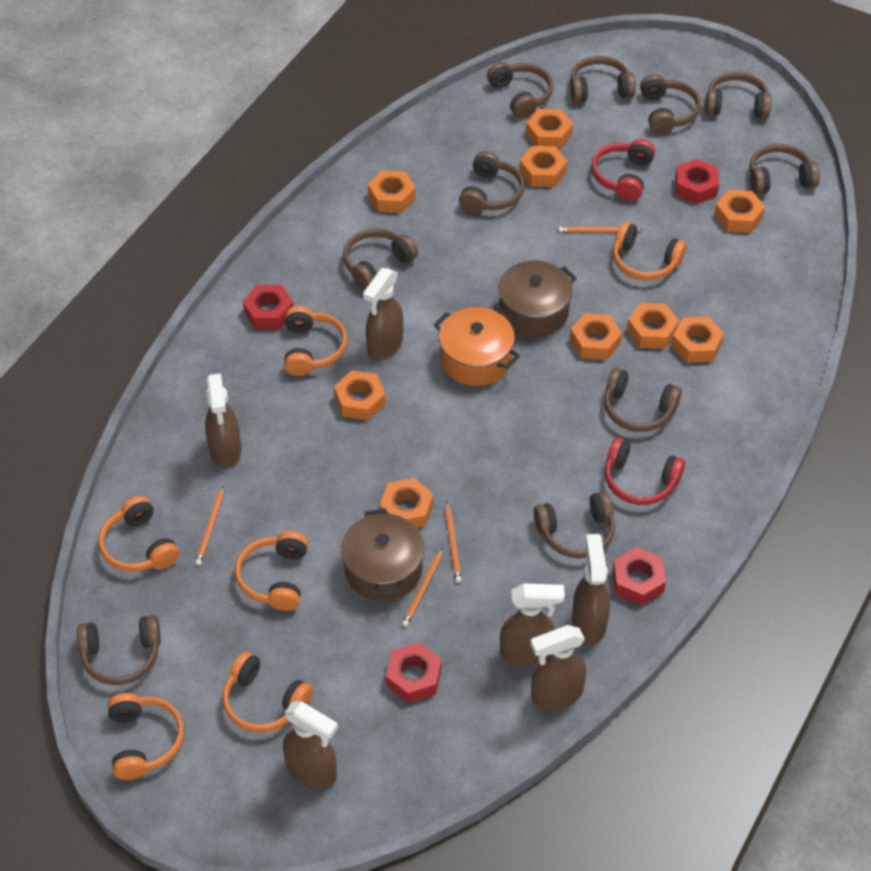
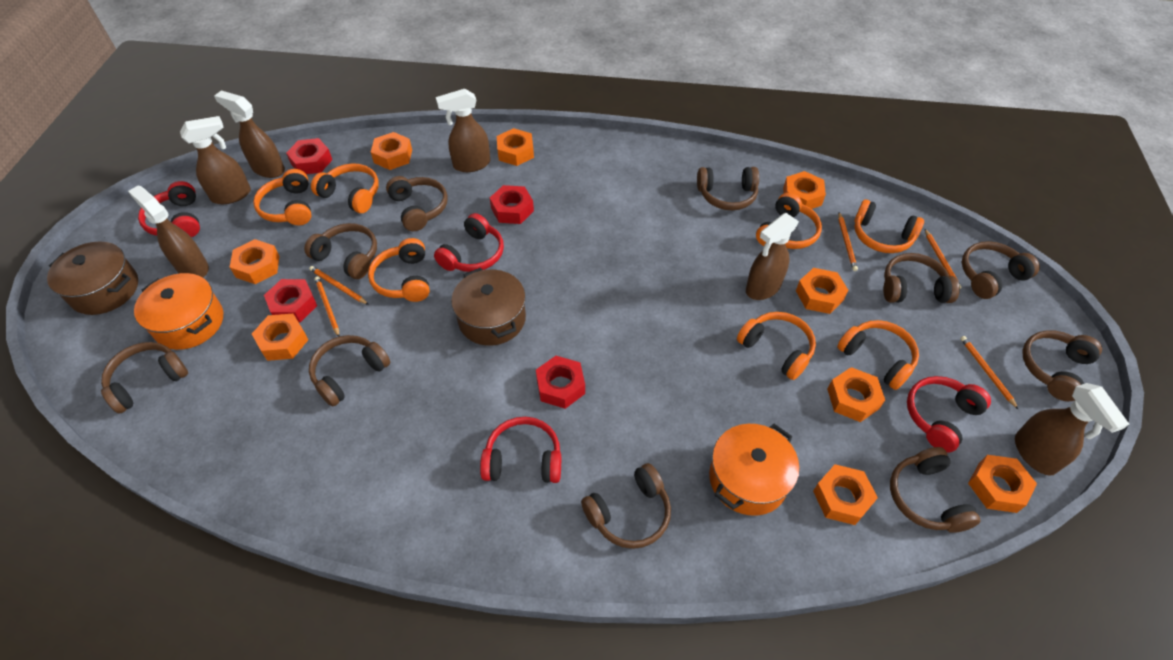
orange headphones: 6 -> 7
orange pencil: 4 -> 5
orange pot: 1 -> 2
red headphones: 2 -> 4

